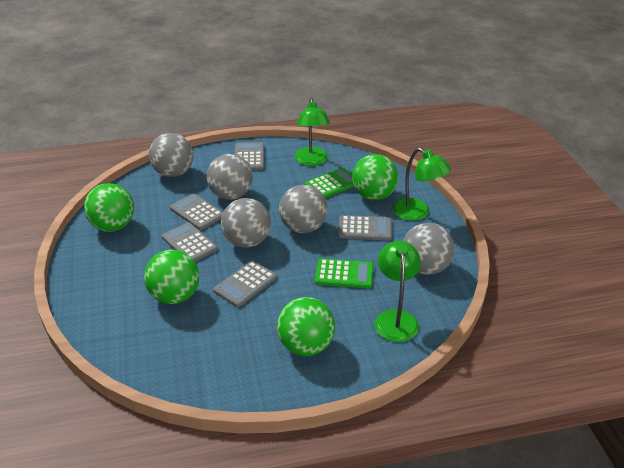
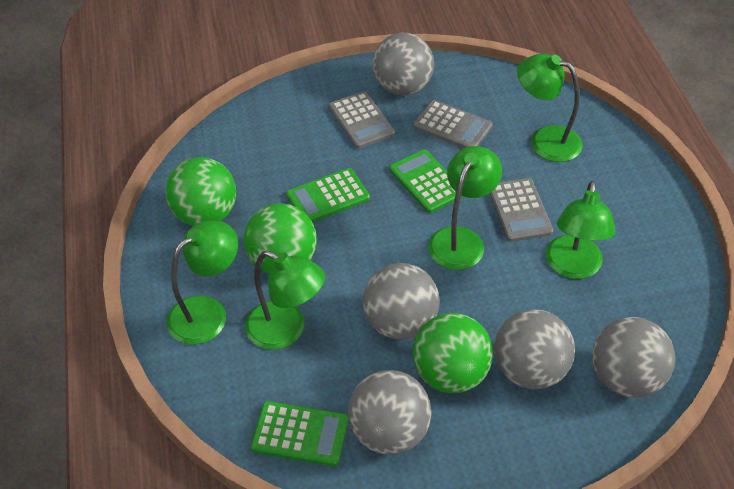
green ball: 4 -> 3
green calculator: 2 -> 3
green lamp: 3 -> 5
grey calculator: 5 -> 3

